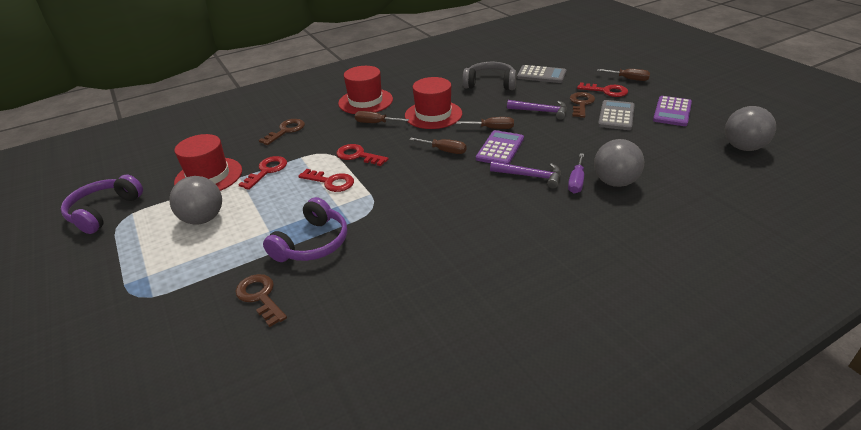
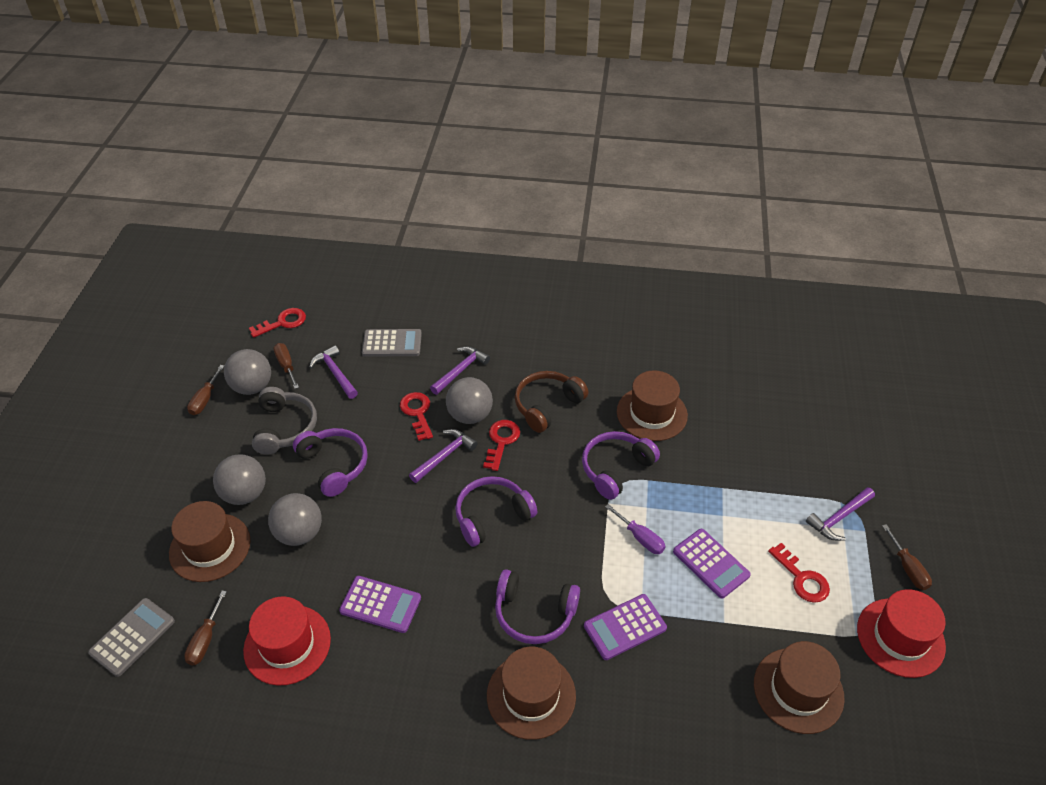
brown hat: 0 -> 4
brown headphones: 0 -> 1
brown key: 3 -> 0
grey ball: 3 -> 4
purple calculator: 2 -> 3
purple hammer: 2 -> 4
purple headphones: 2 -> 4
red hat: 3 -> 2

